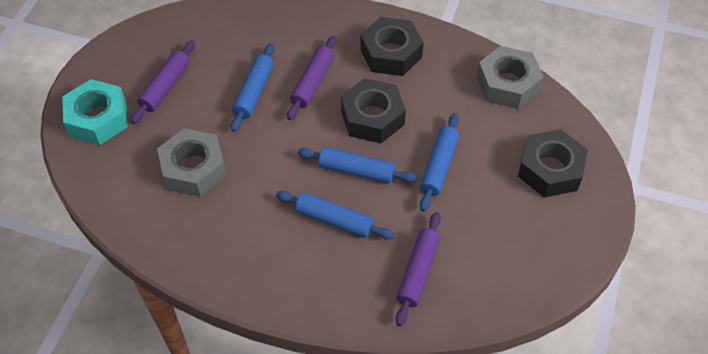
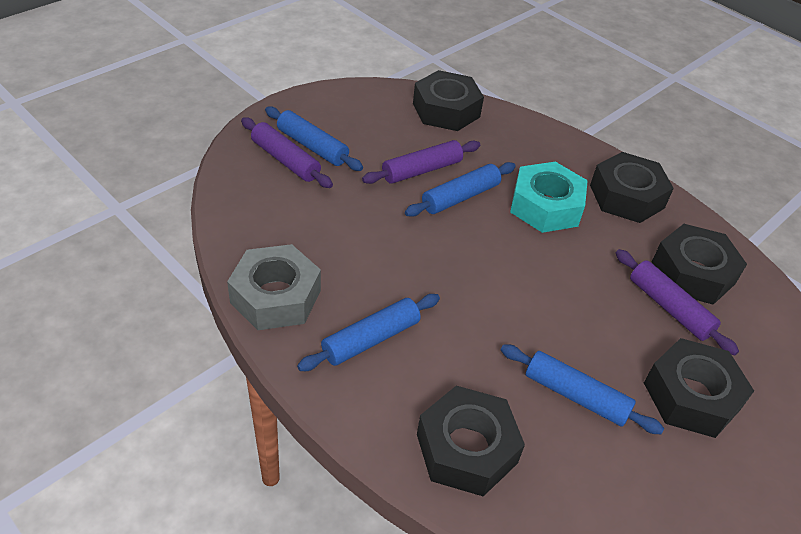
black nut: 3 -> 5
grey nut: 2 -> 1

